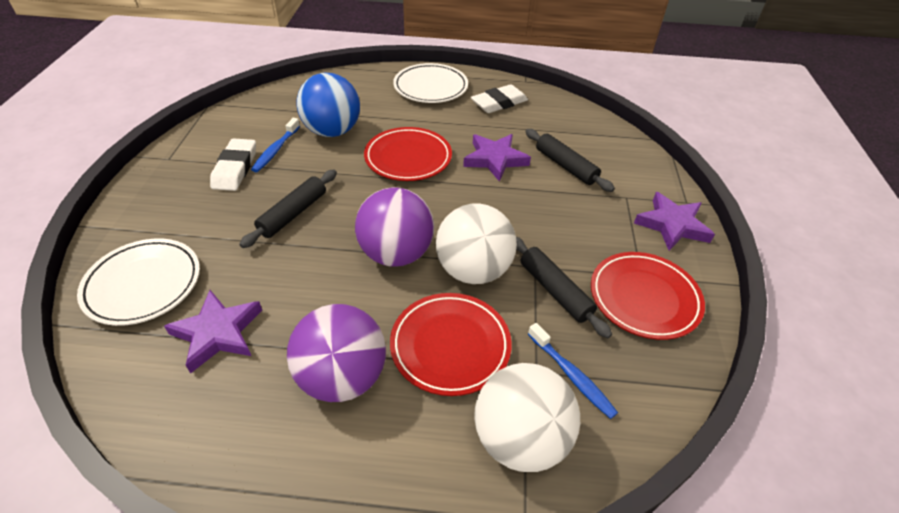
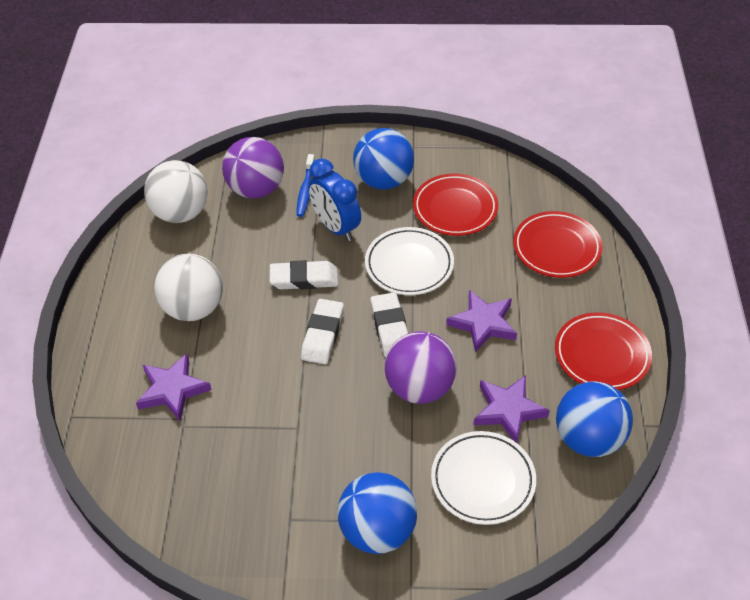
black rolling pin: 3 -> 0
blue ball: 1 -> 3
blue clock: 0 -> 1
blue toothbrush: 2 -> 1
white eraser: 2 -> 3

